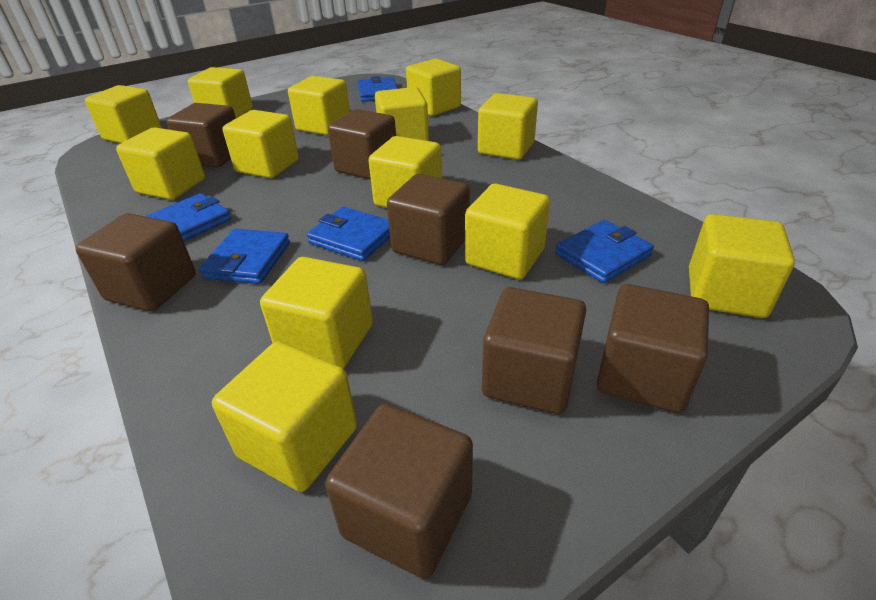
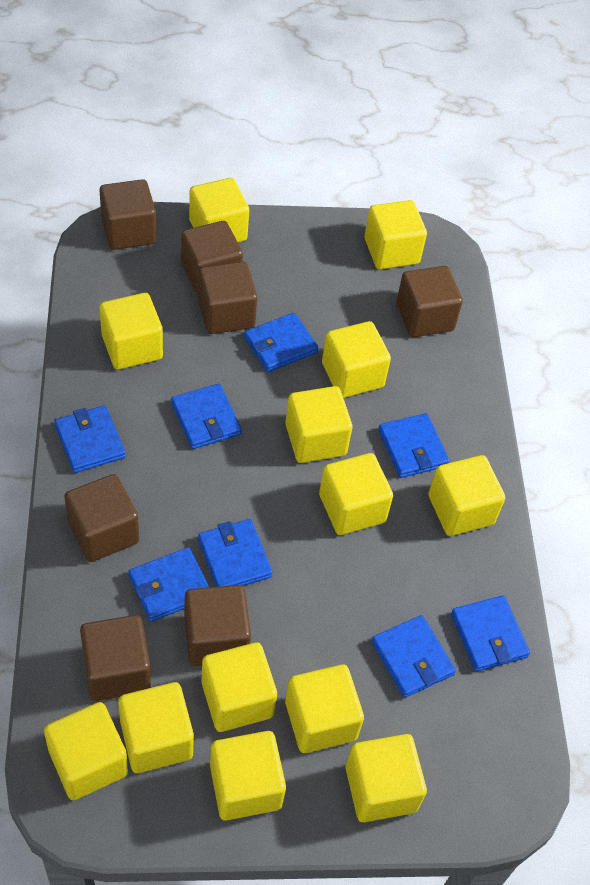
blue wallet: 5 -> 8

